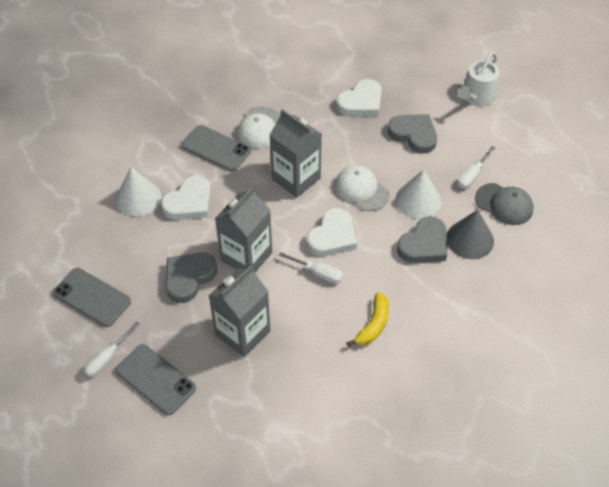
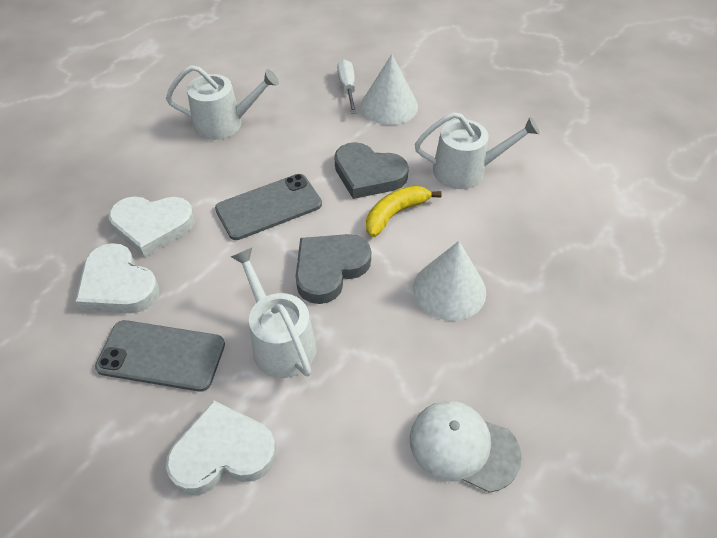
grey cap: 1 -> 0
grey carton: 3 -> 0
grey cone: 1 -> 0
grey heart: 3 -> 2
grey phone: 3 -> 2
white cap: 2 -> 1
white screwdriver: 3 -> 1
white watering can: 1 -> 3

